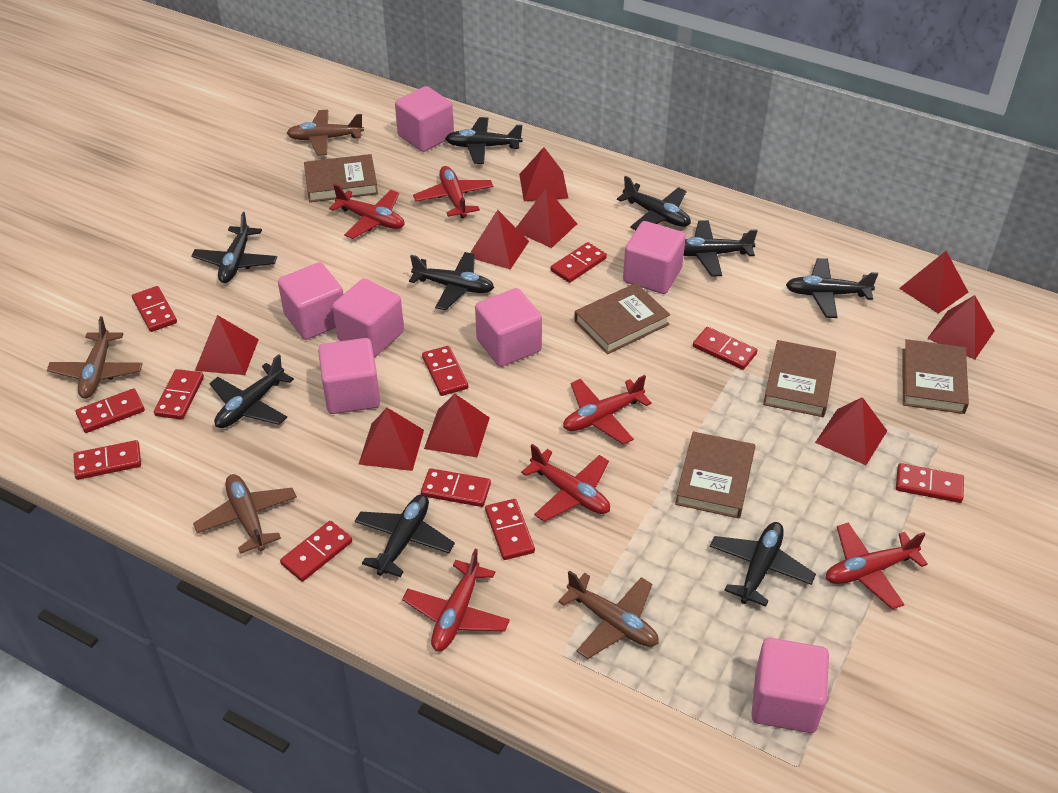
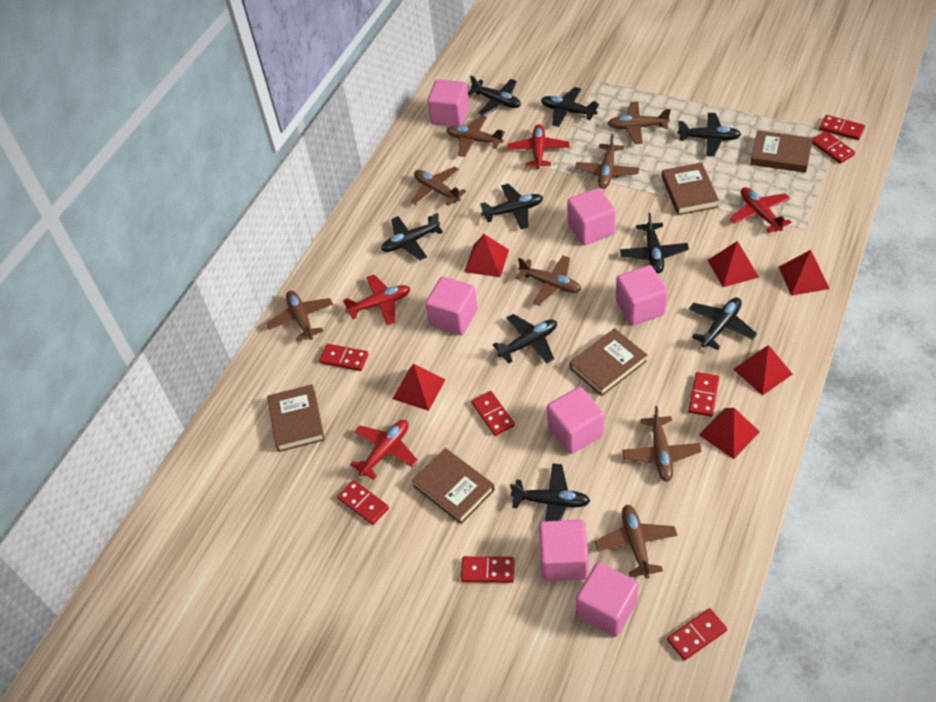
brown plane: 4 -> 8
red domino: 11 -> 8
red plane: 6 -> 4
red pyramid: 9 -> 6

